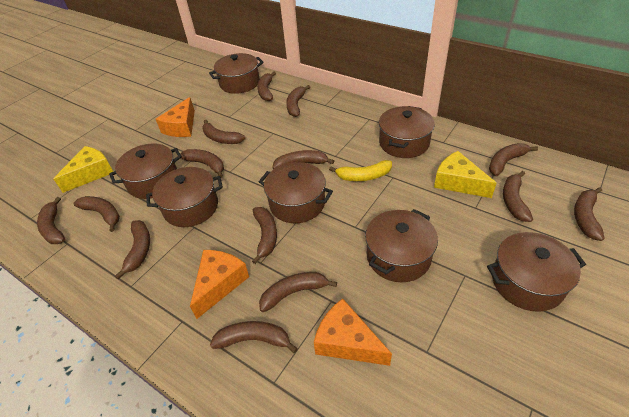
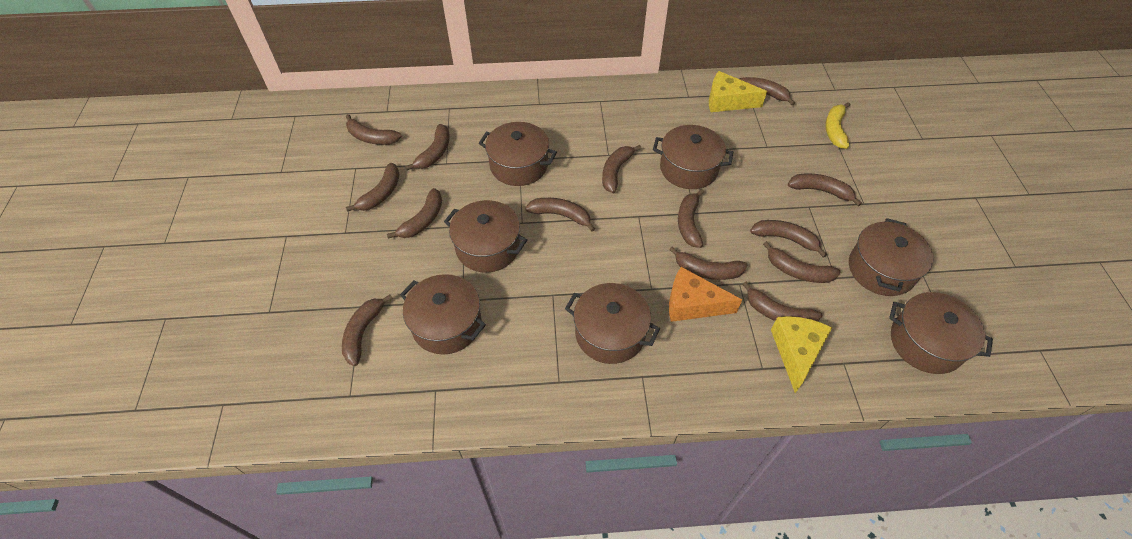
orange cheese: 3 -> 1

